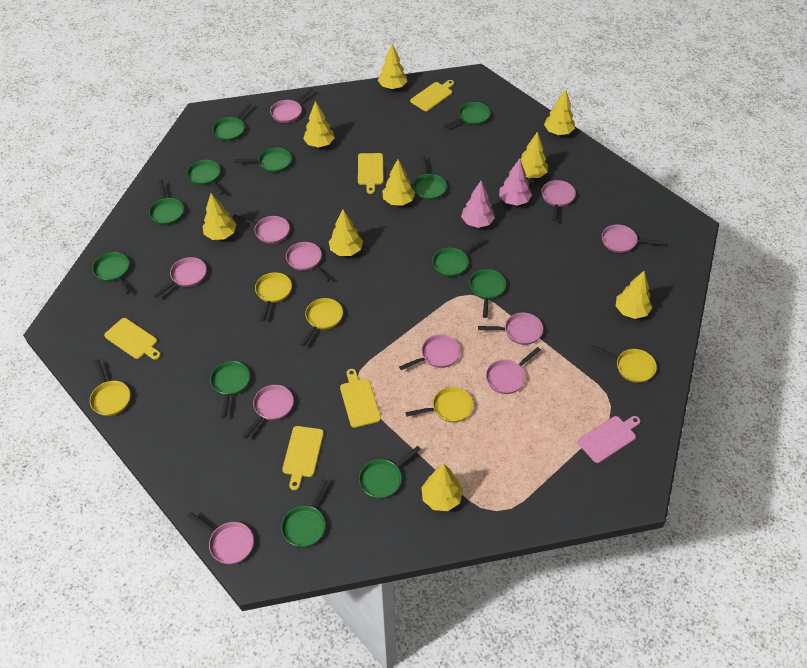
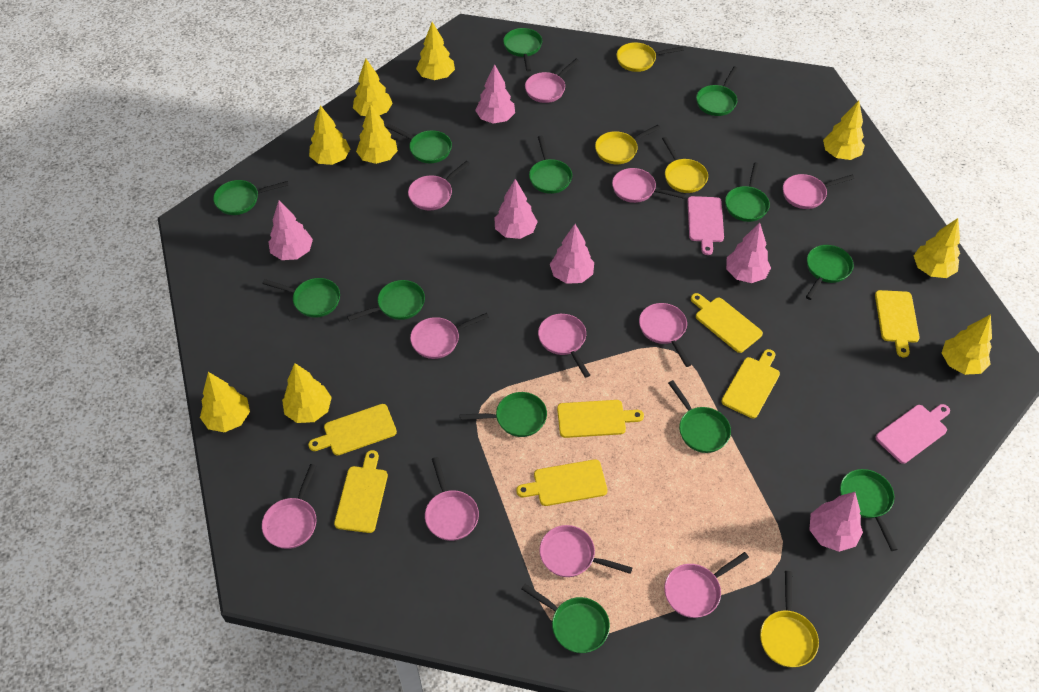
green pan: 12 -> 13
pink cutting board: 1 -> 2
pink tree: 2 -> 6
yellow cutting board: 5 -> 7
yellow pan: 5 -> 4

